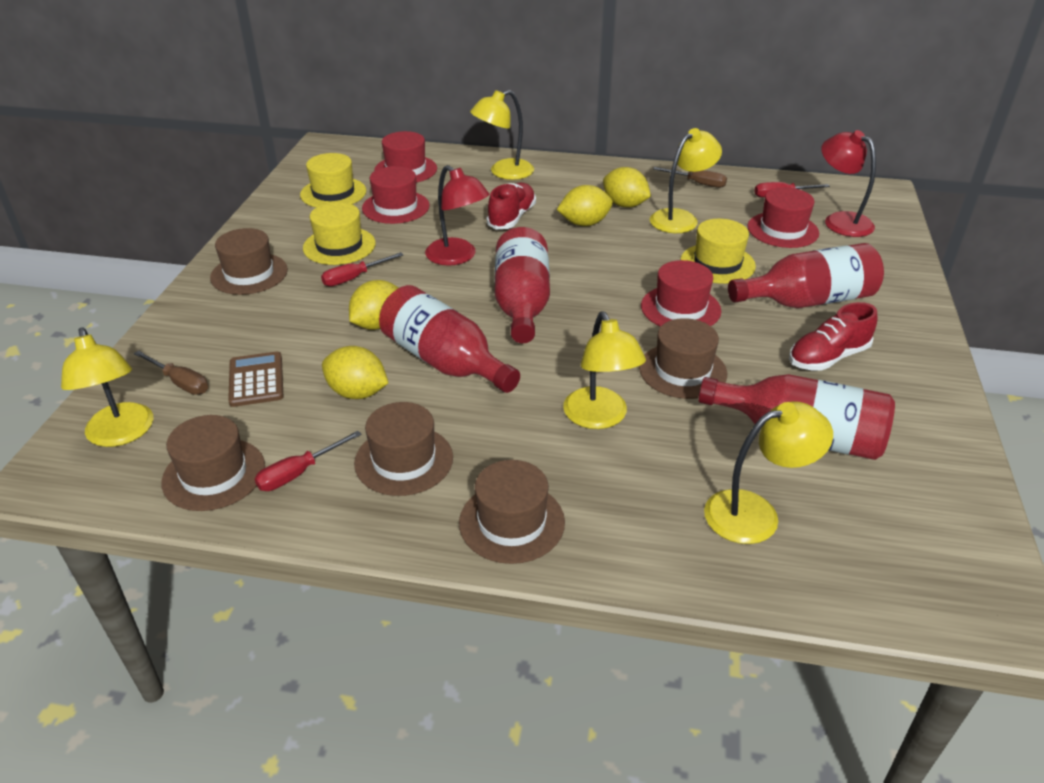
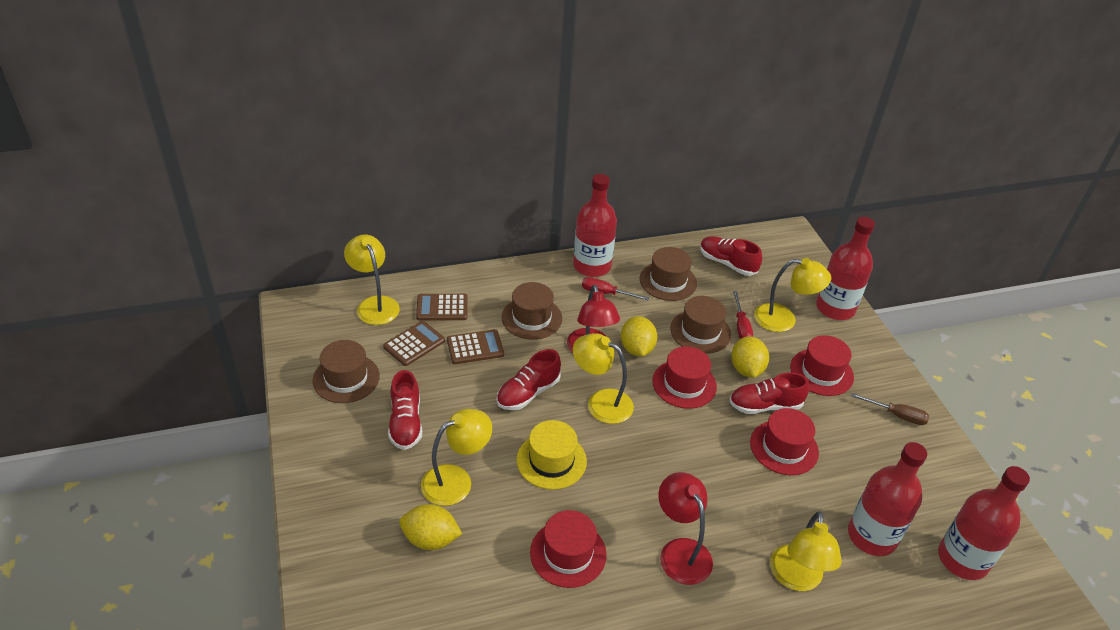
brown calculator: 1 -> 3
brown hat: 5 -> 4
brown screwdriver: 2 -> 1
red screwdriver: 3 -> 2
red shoe: 2 -> 4
yellow hat: 3 -> 1
yellow lemon: 4 -> 3

